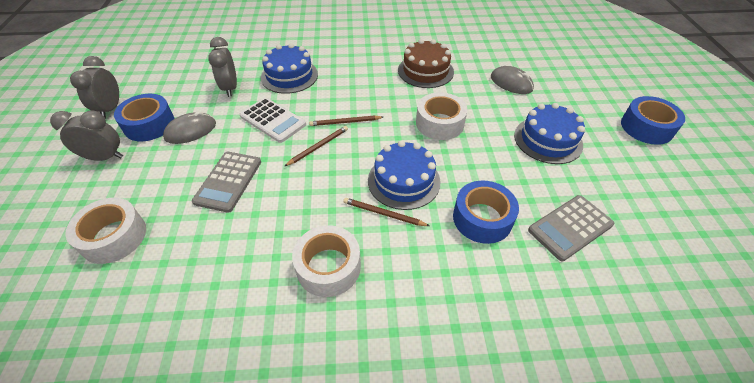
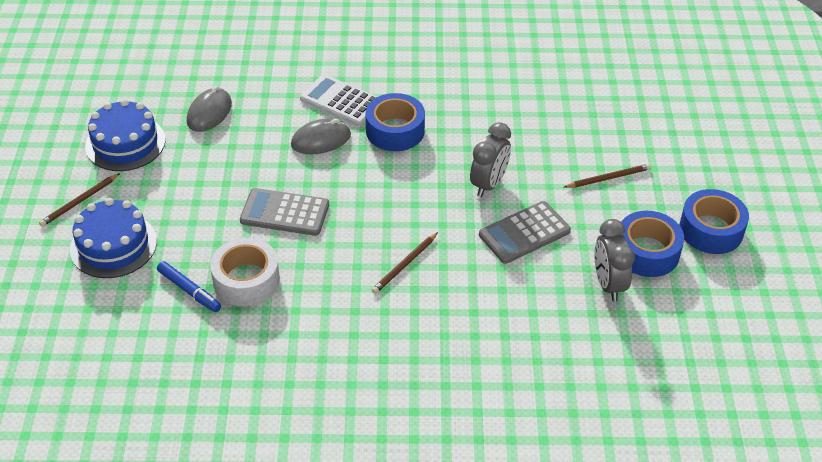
blue cake: 3 -> 2
blue marker: 0 -> 1
brown cake: 1 -> 0
grey clock: 3 -> 2
white tape: 3 -> 1

